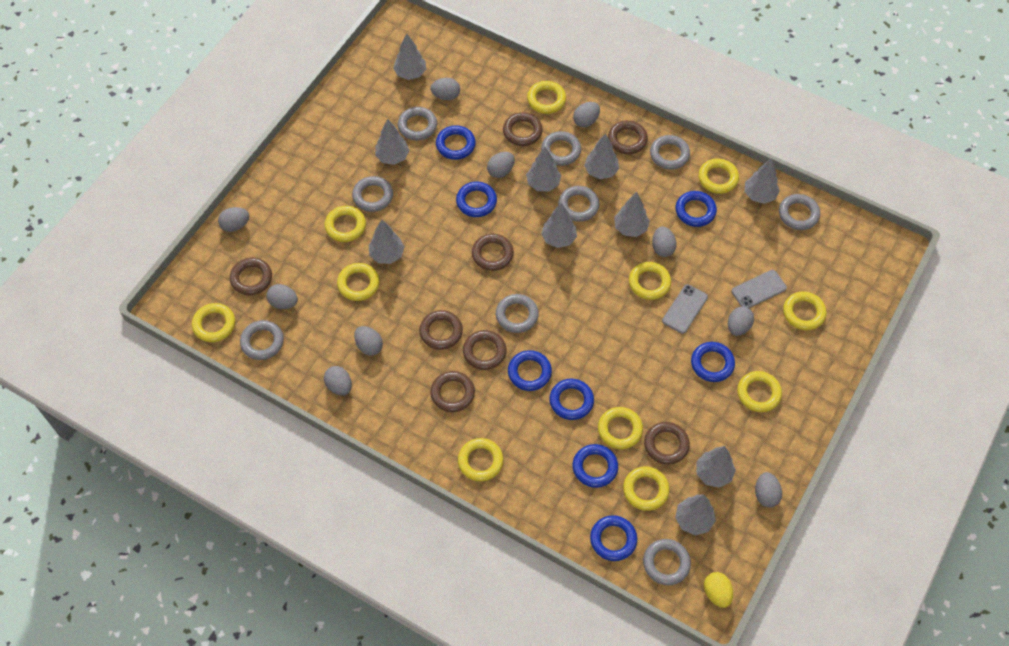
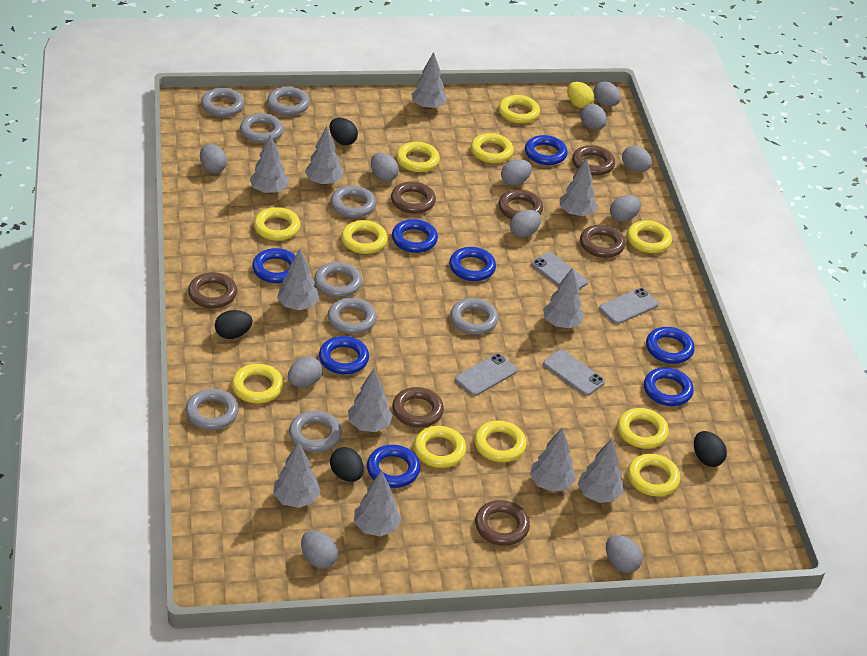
black egg: 0 -> 4
brown ring: 8 -> 7
grey egg: 10 -> 11
grey phone: 2 -> 4
grey tree: 10 -> 11

